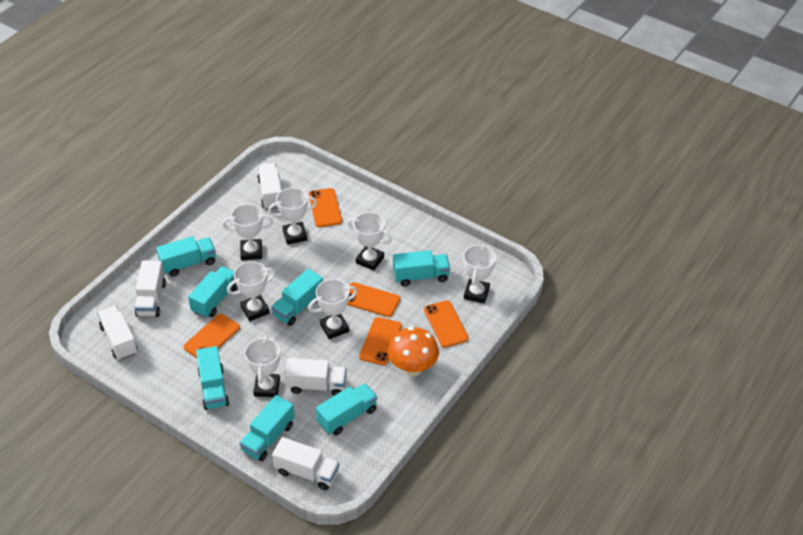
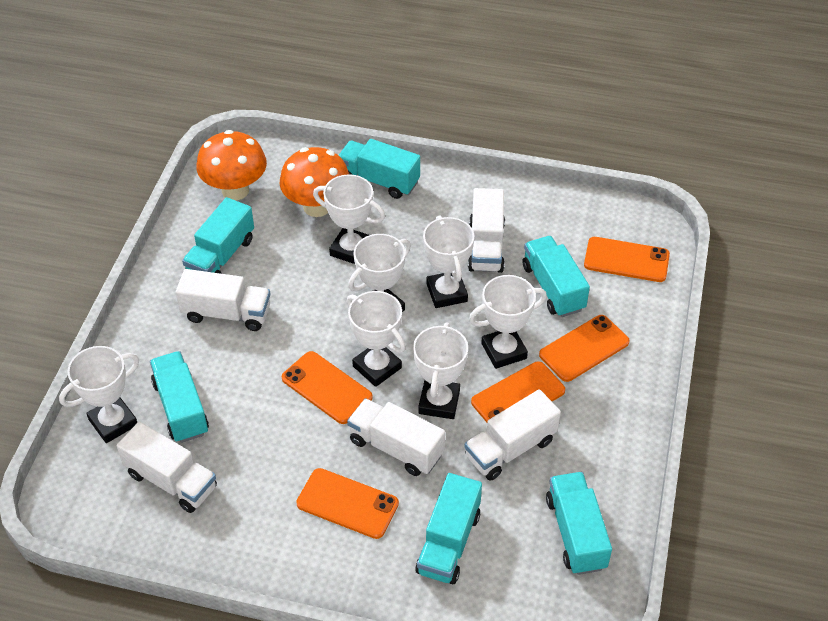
orange mushroom: 1 -> 2
turquoise truck: 7 -> 6

